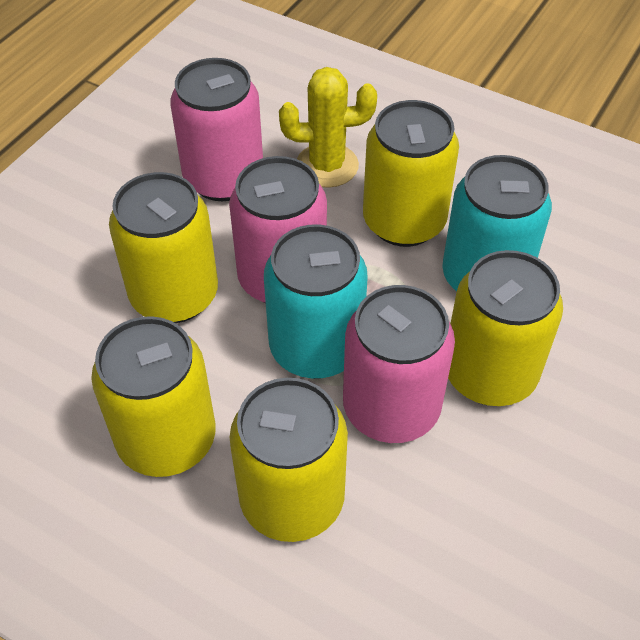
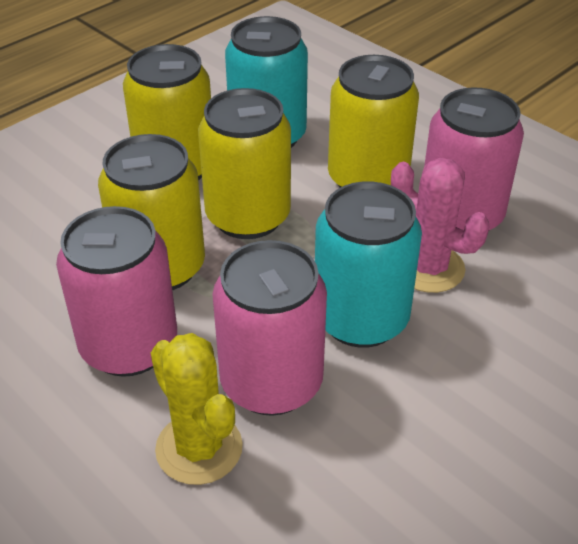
pink cactus: 0 -> 1
yellow can: 5 -> 4

